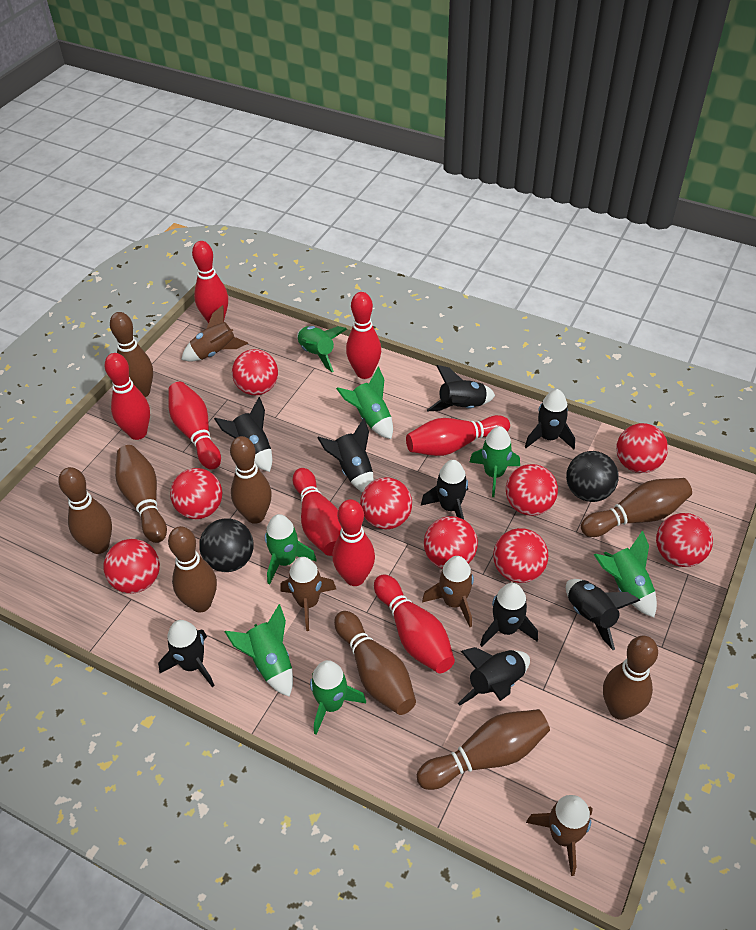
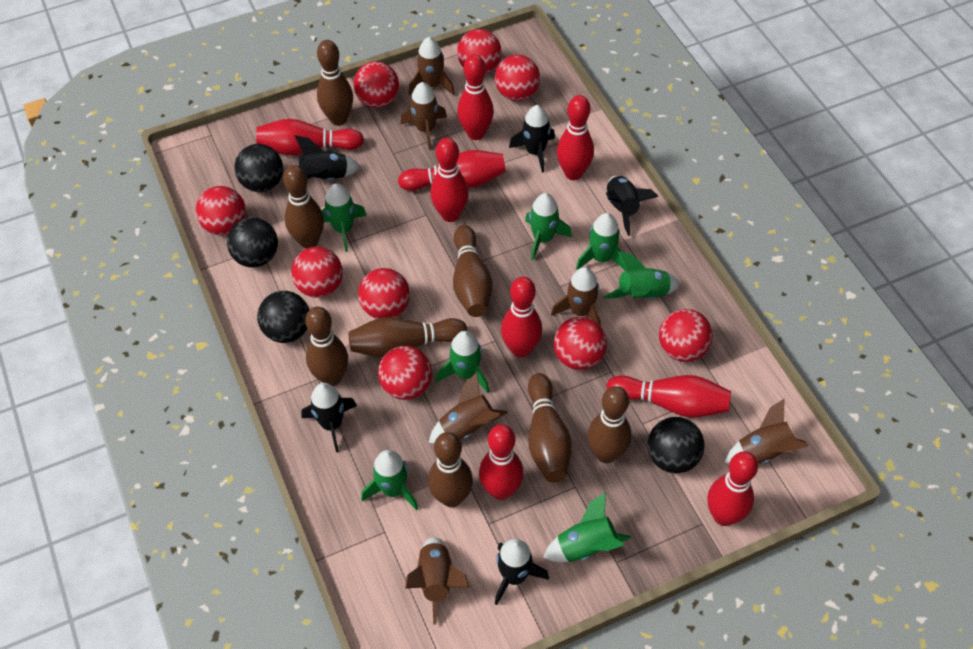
black ball: 2 -> 4
black rocket: 9 -> 5
brown bowling pin: 9 -> 8
brown rocket: 4 -> 6
red bowling pin: 8 -> 9

